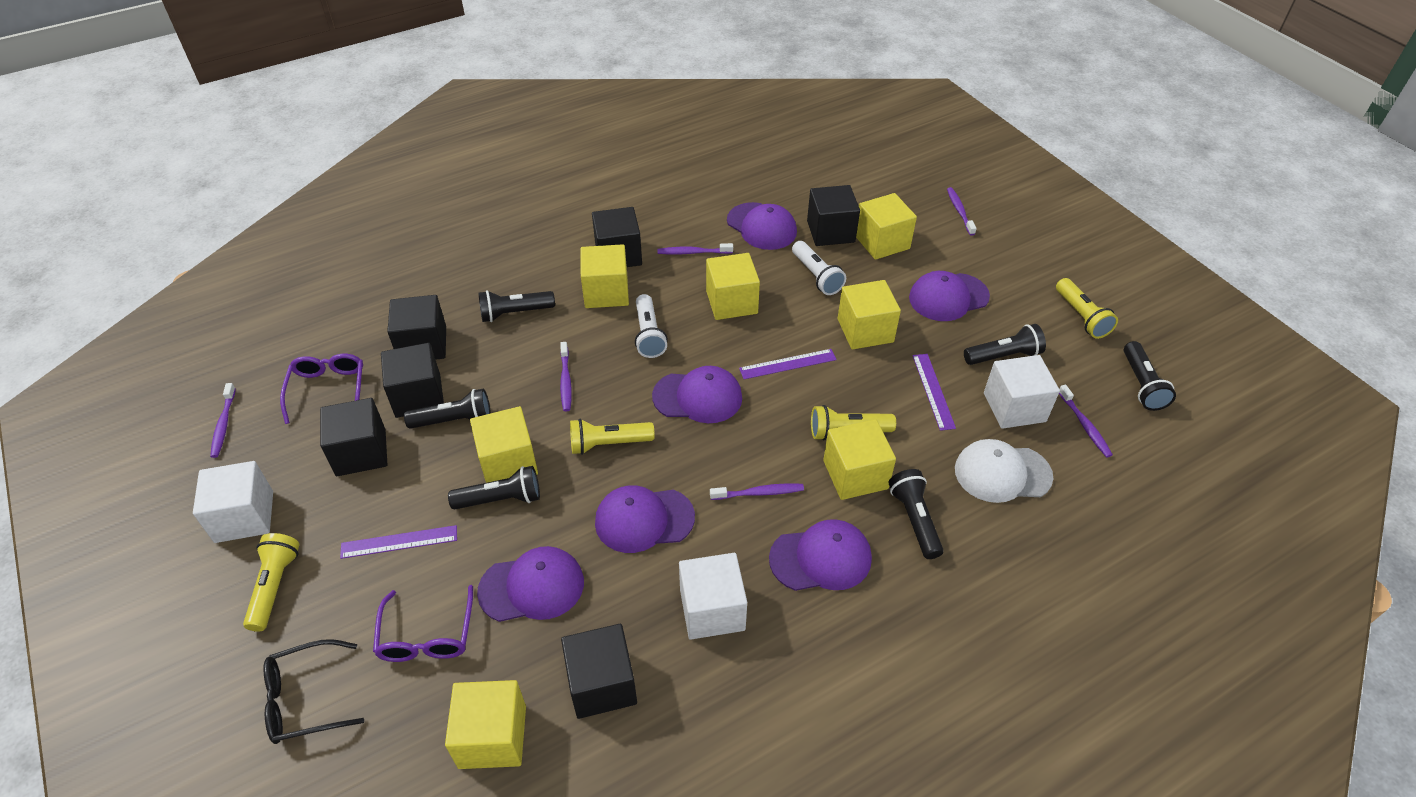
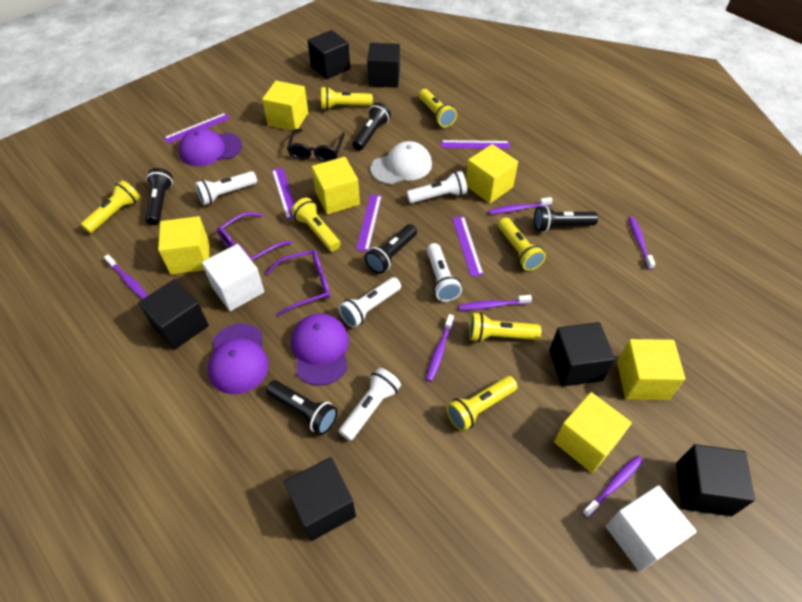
black flashlight: 6 -> 5
purple cap: 6 -> 3
purple ruler: 3 -> 5
white cube: 3 -> 2
white flashlight: 2 -> 5
yellow cube: 7 -> 6
yellow flashlight: 4 -> 7

